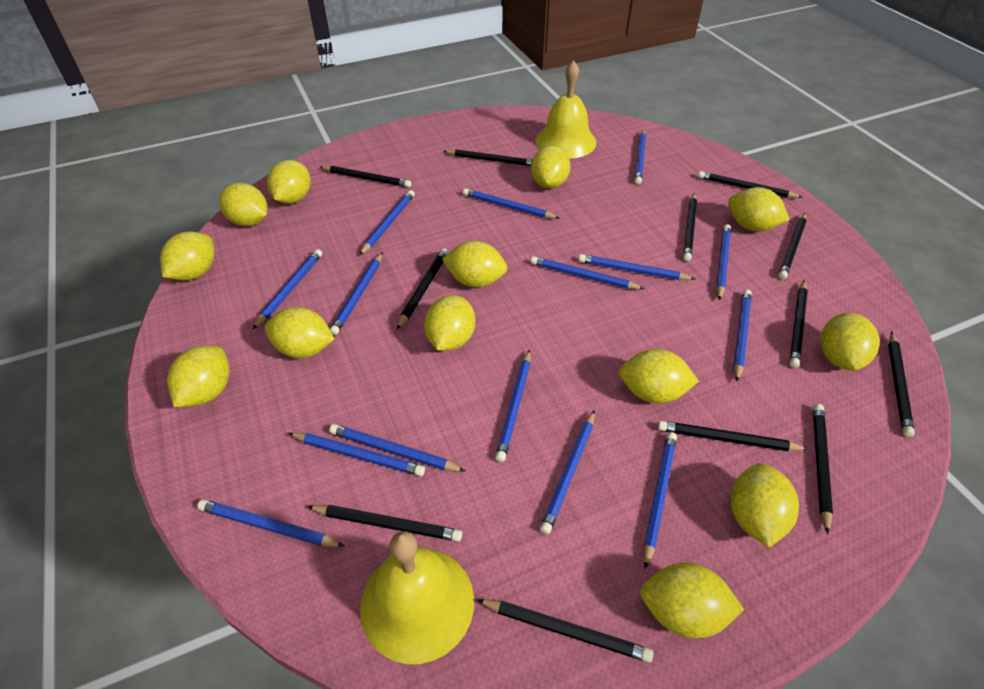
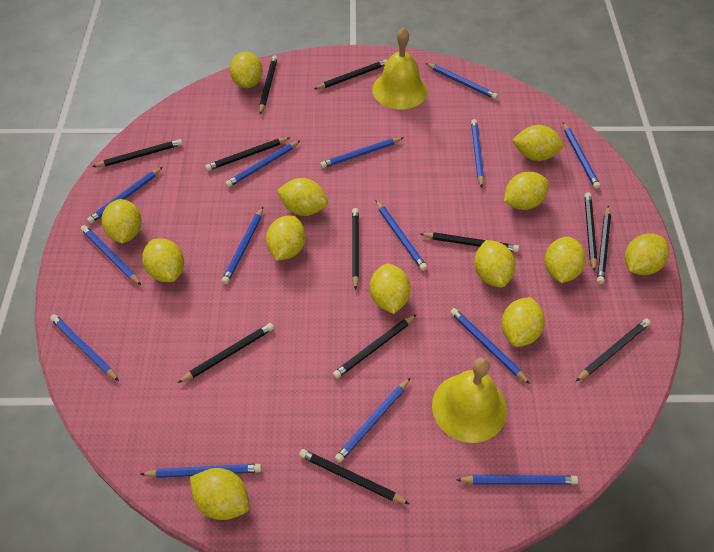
blue pencil: 15 -> 14

